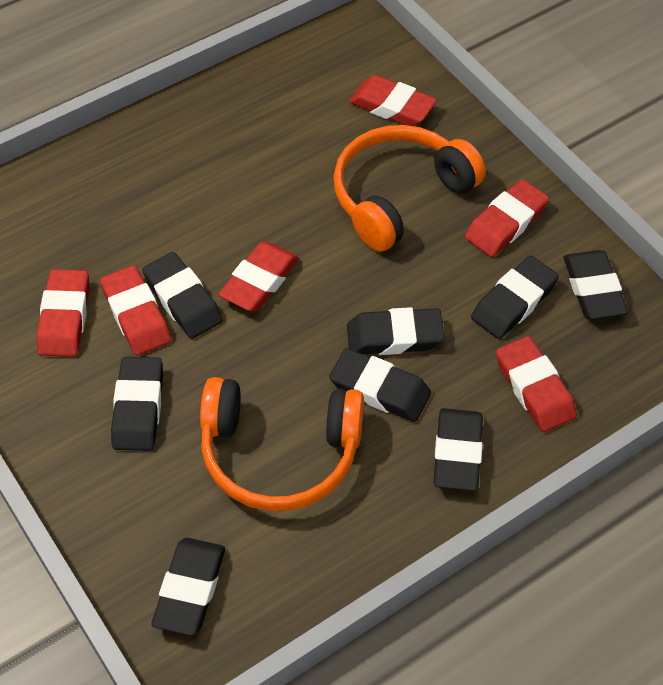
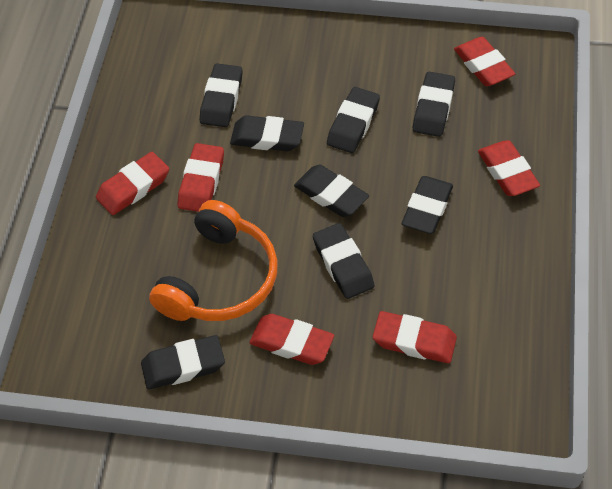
orange headphones: 2 -> 1

